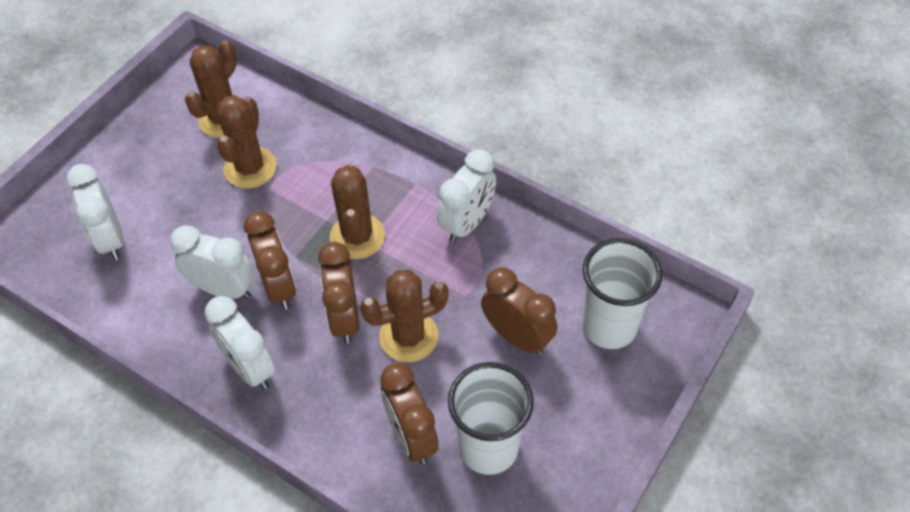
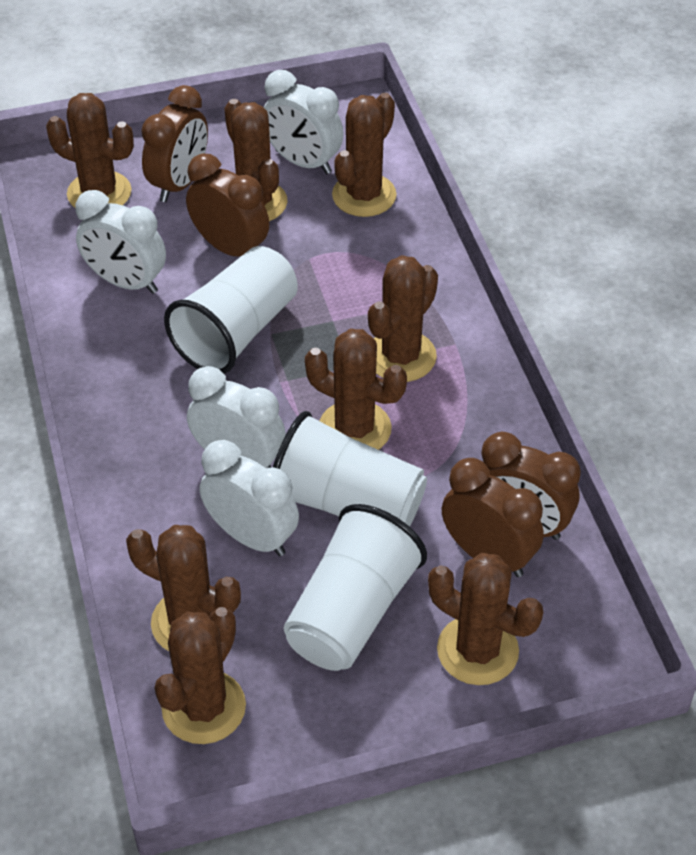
brown cactus: 4 -> 8
white cup: 2 -> 3

